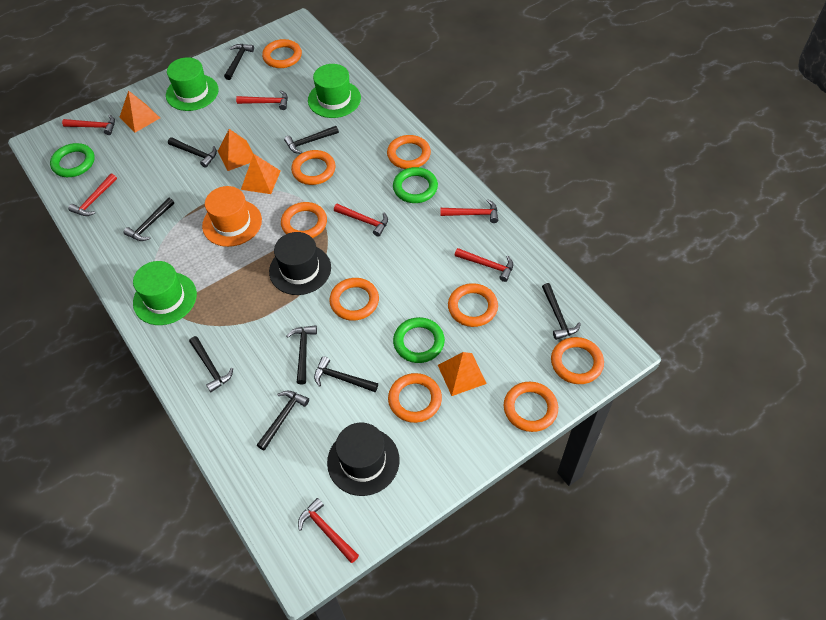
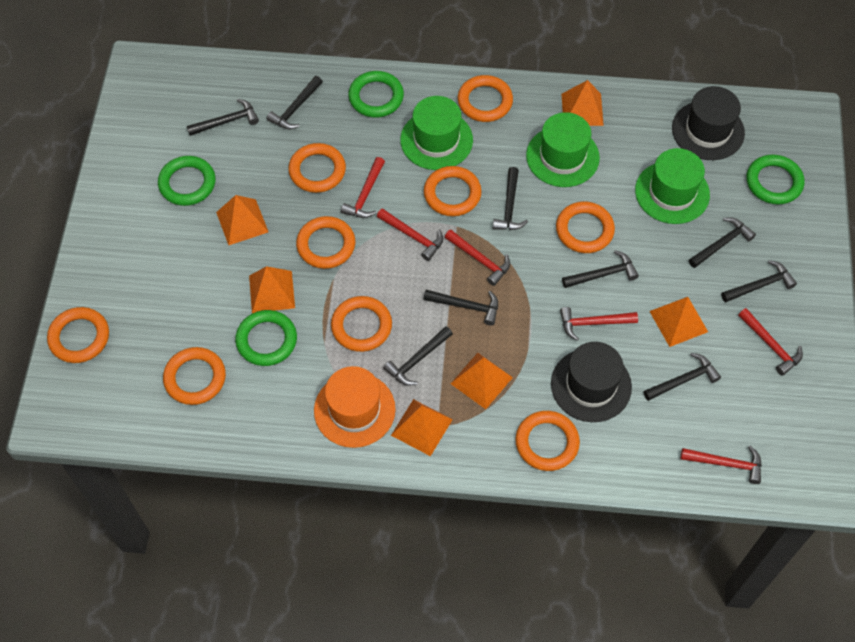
green ring: 3 -> 4
orange pyramid: 4 -> 6
red hammer: 7 -> 6

